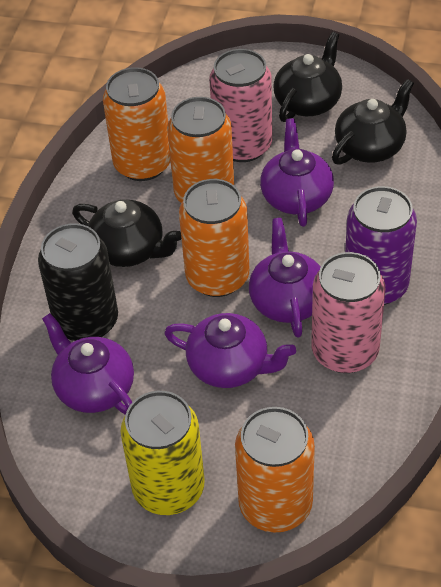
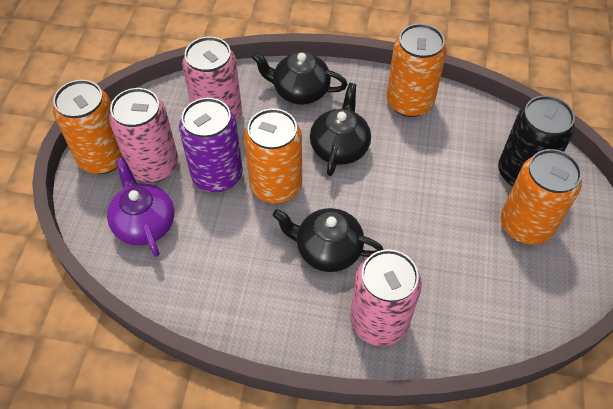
pink can: 2 -> 3
purple teapot: 4 -> 1
yellow can: 1 -> 0

